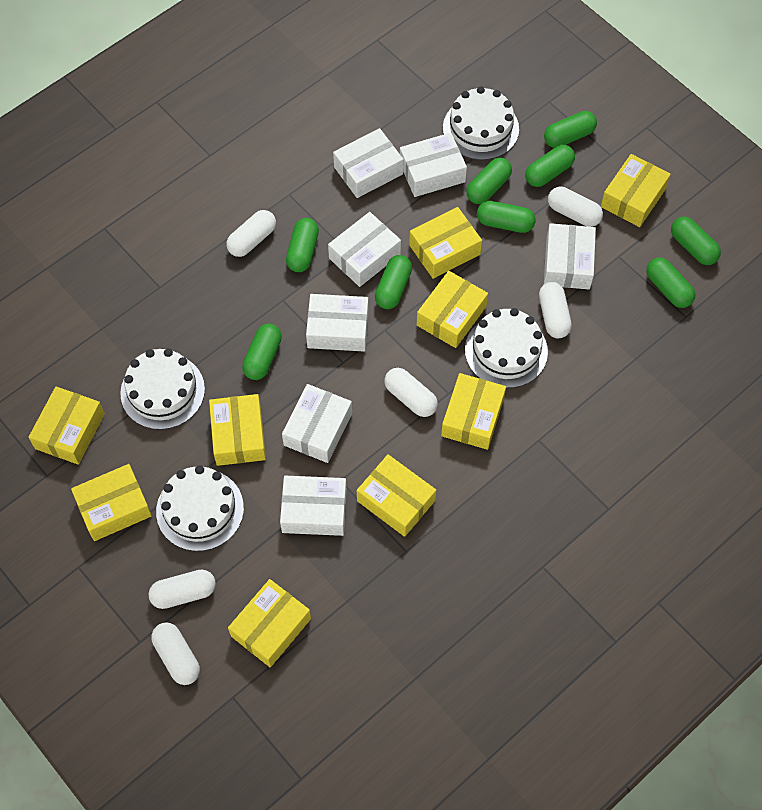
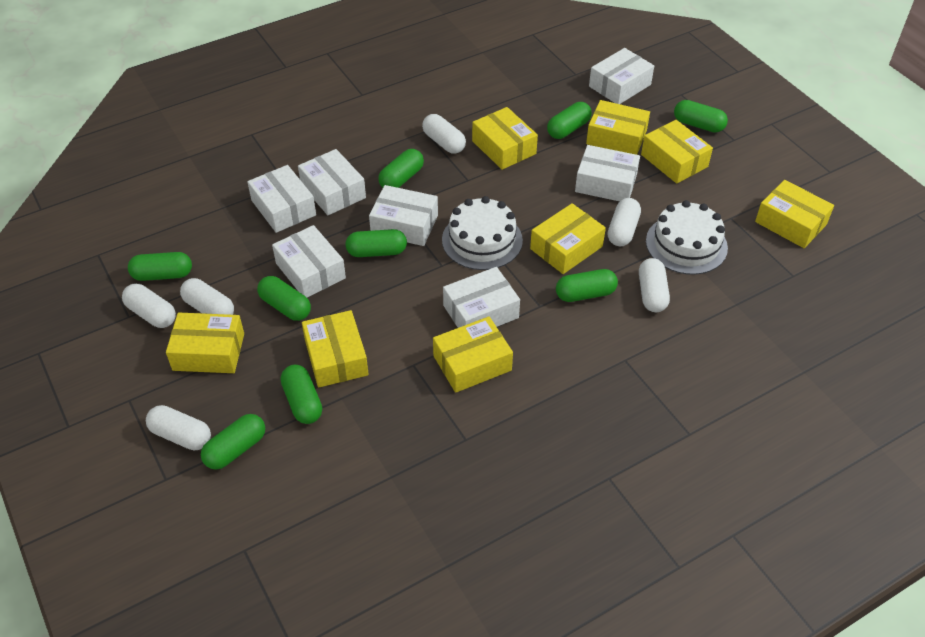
white cake: 4 -> 2
yellow box: 9 -> 8

